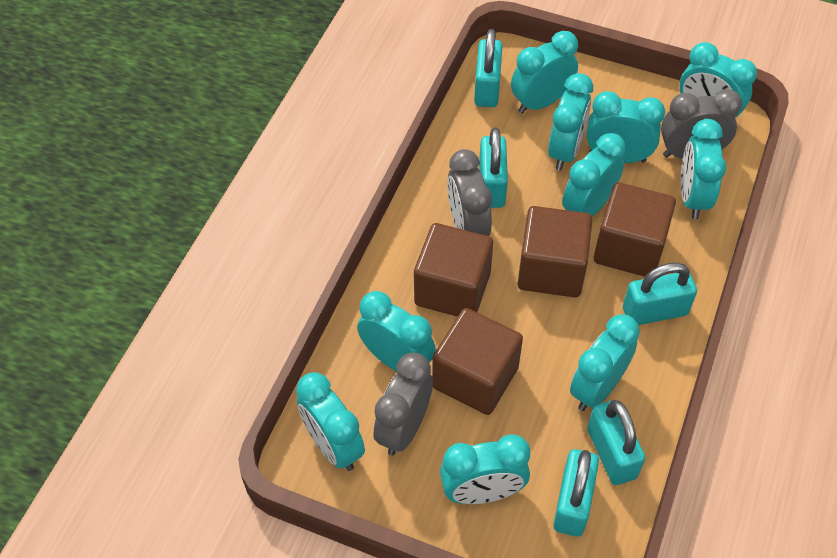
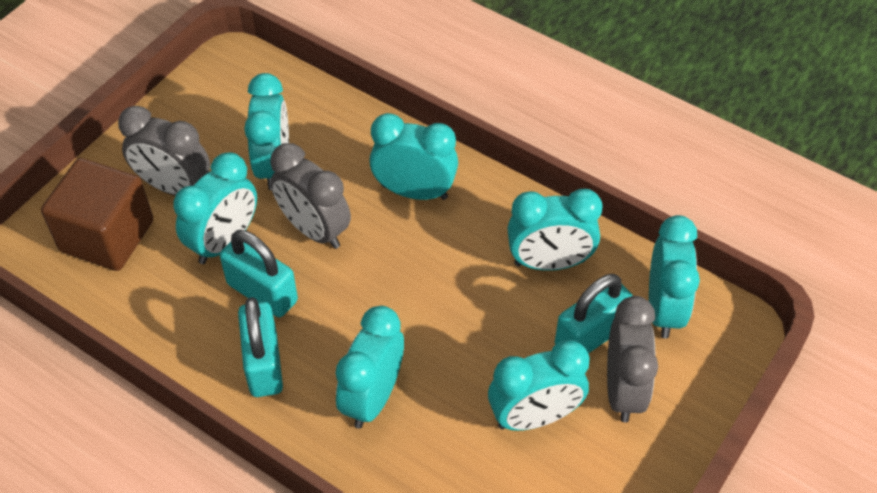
brown cube: 4 -> 1
turquoise clock: 10 -> 7
turquoise padlock: 5 -> 3

